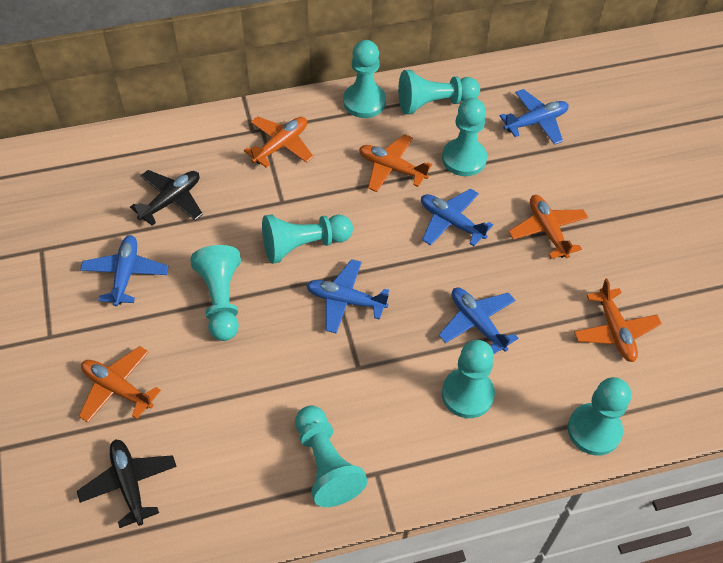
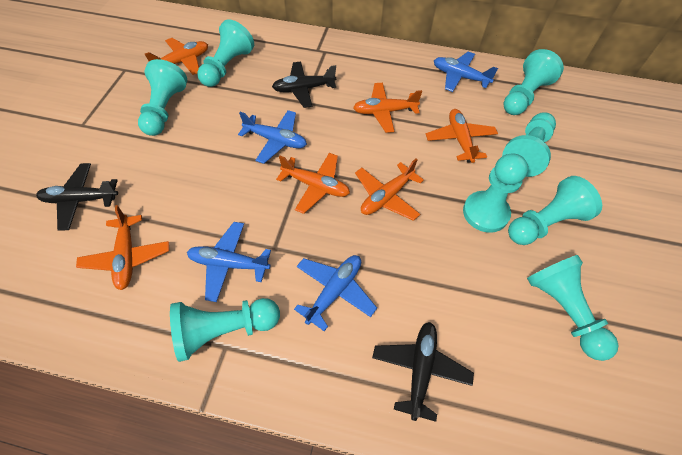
black plane: 2 -> 3
blue plane: 5 -> 4
orange plane: 5 -> 6

